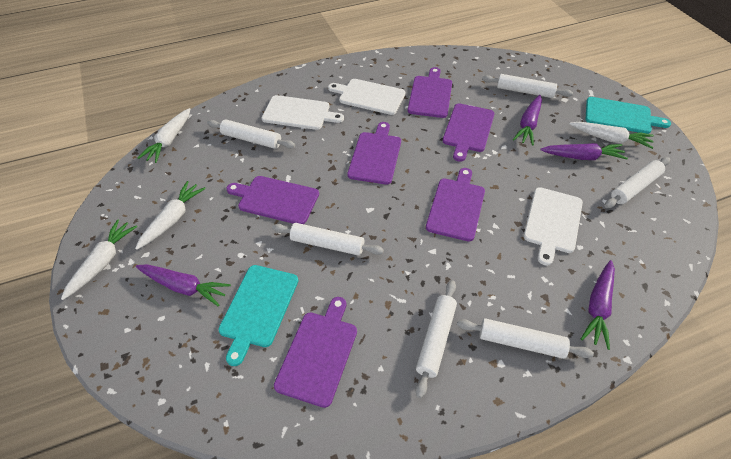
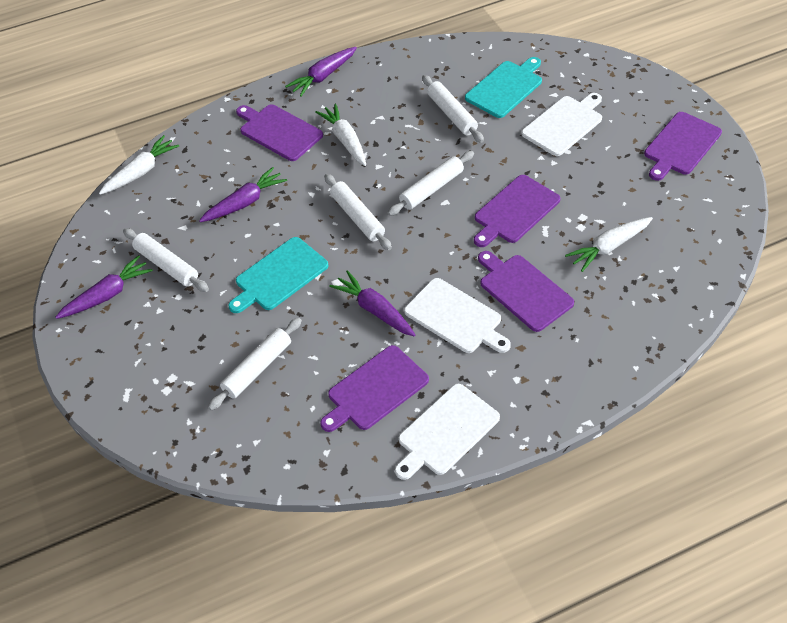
purple cutting board: 6 -> 5
white carrot: 4 -> 3
white rolling pin: 6 -> 5

